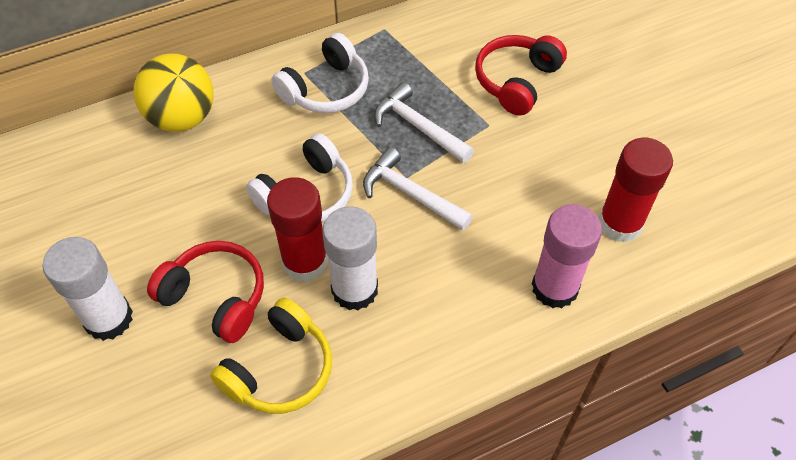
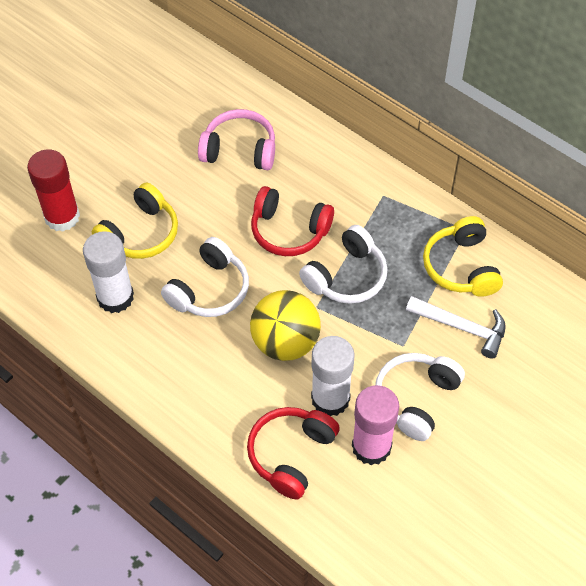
pink headphones: 0 -> 1
red glue stick: 2 -> 1
white hammer: 2 -> 1
white headphones: 2 -> 3
yellow headphones: 1 -> 2

